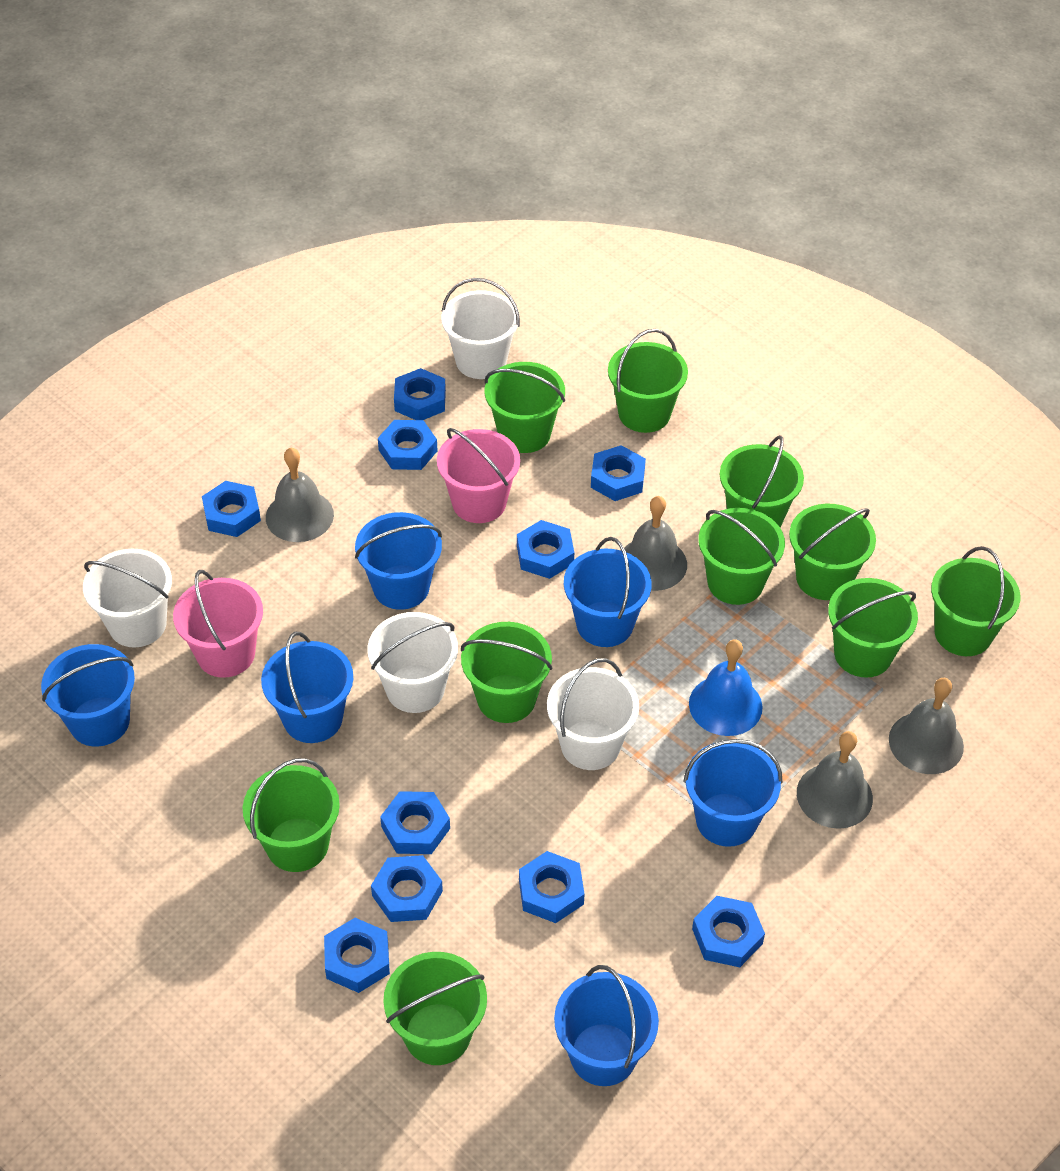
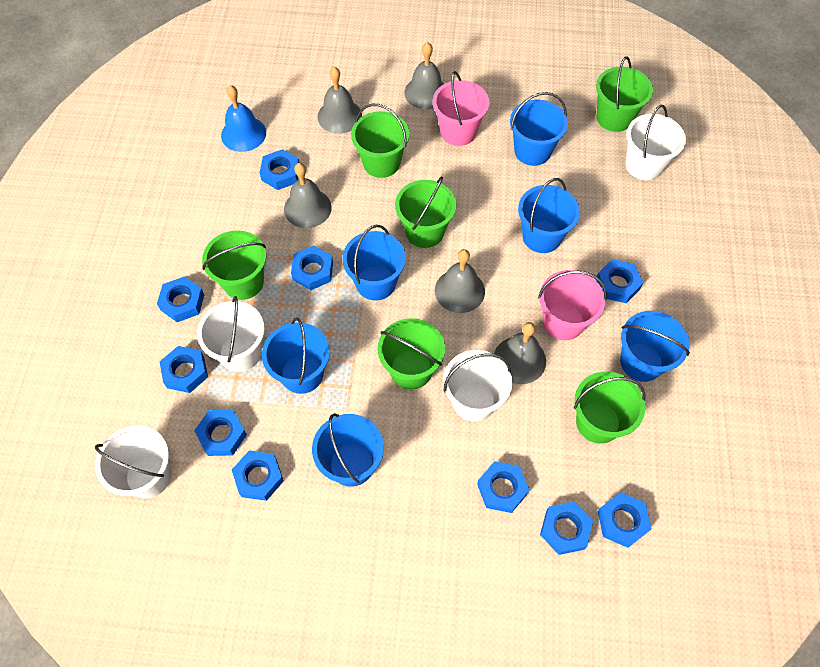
green bucket: 10 -> 6
grey bell: 4 -> 5

